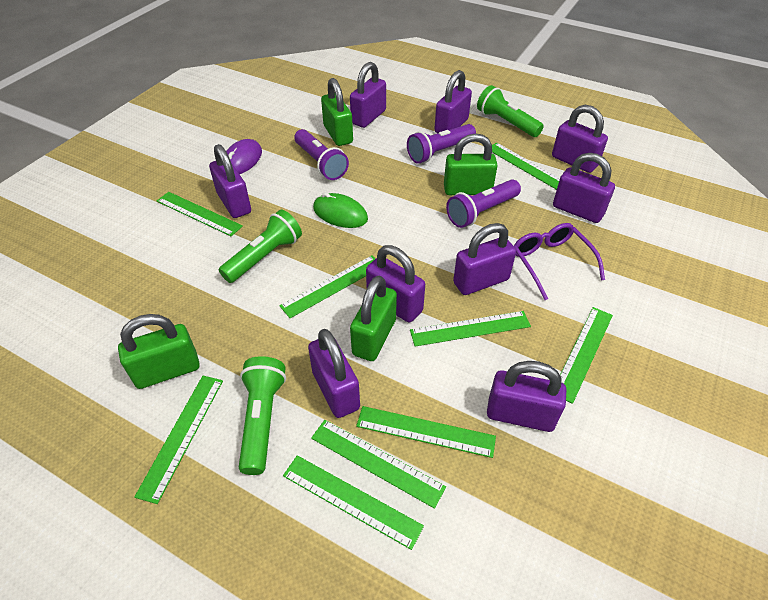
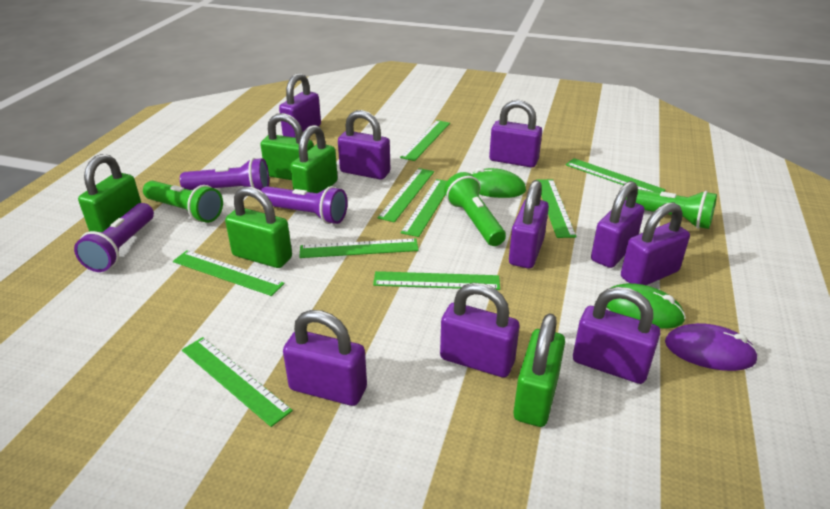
green mouse: 1 -> 2
green padlock: 4 -> 5
purple glasses: 1 -> 0

